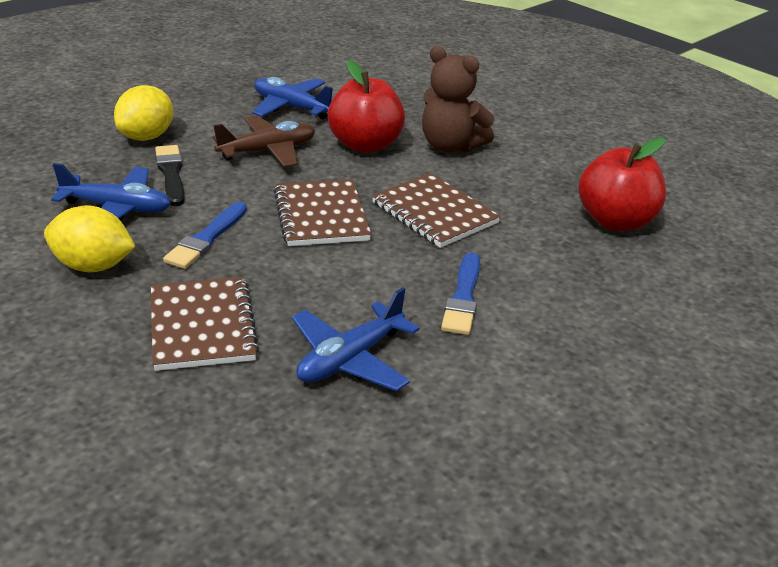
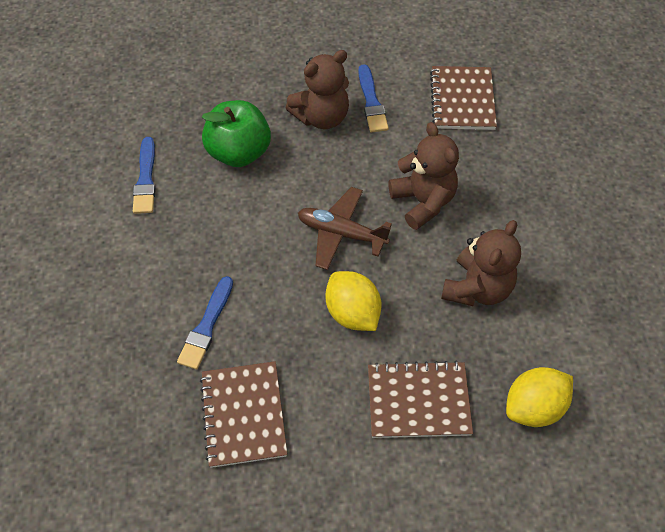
black brush: 1 -> 0
blue brush: 2 -> 3
blue plane: 3 -> 0
brown teddy bear: 1 -> 3
green apple: 0 -> 1
red apple: 2 -> 0

